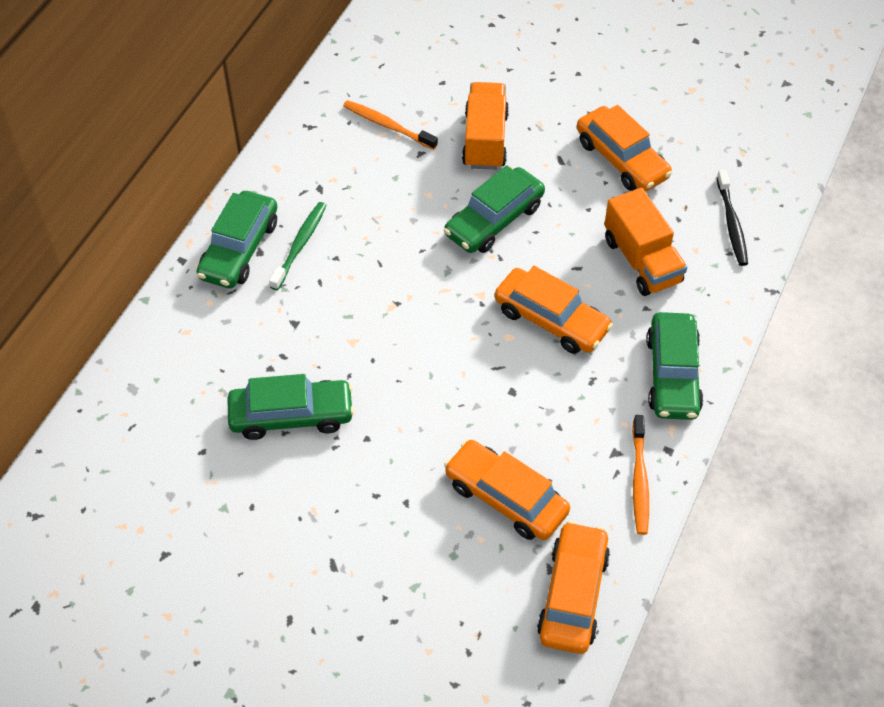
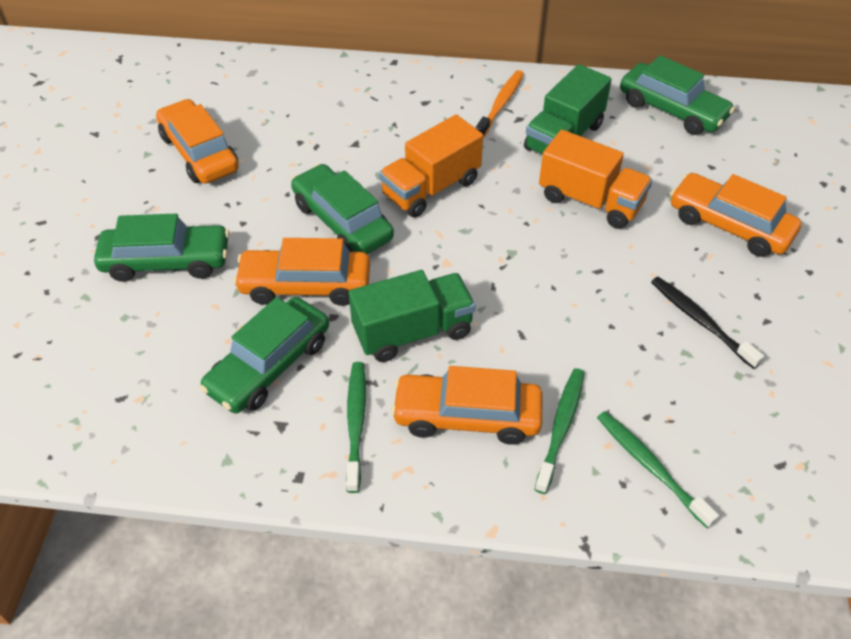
green toothbrush: 1 -> 3
green truck: 0 -> 2
orange toothbrush: 2 -> 1

